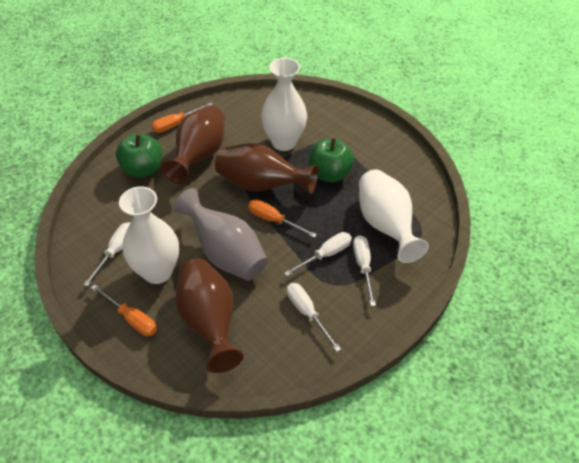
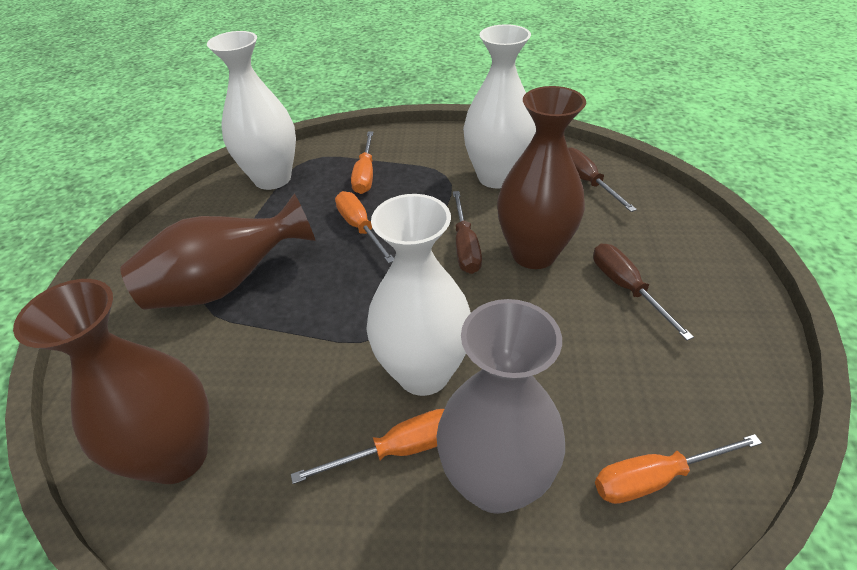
brown screwdriver: 0 -> 3
green apple: 2 -> 0
orange screwdriver: 3 -> 4
white screwdriver: 4 -> 0

